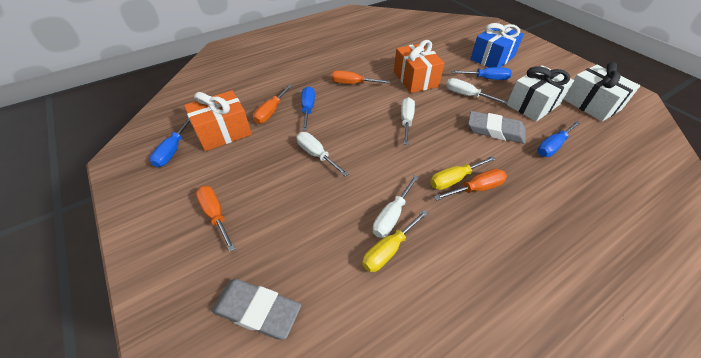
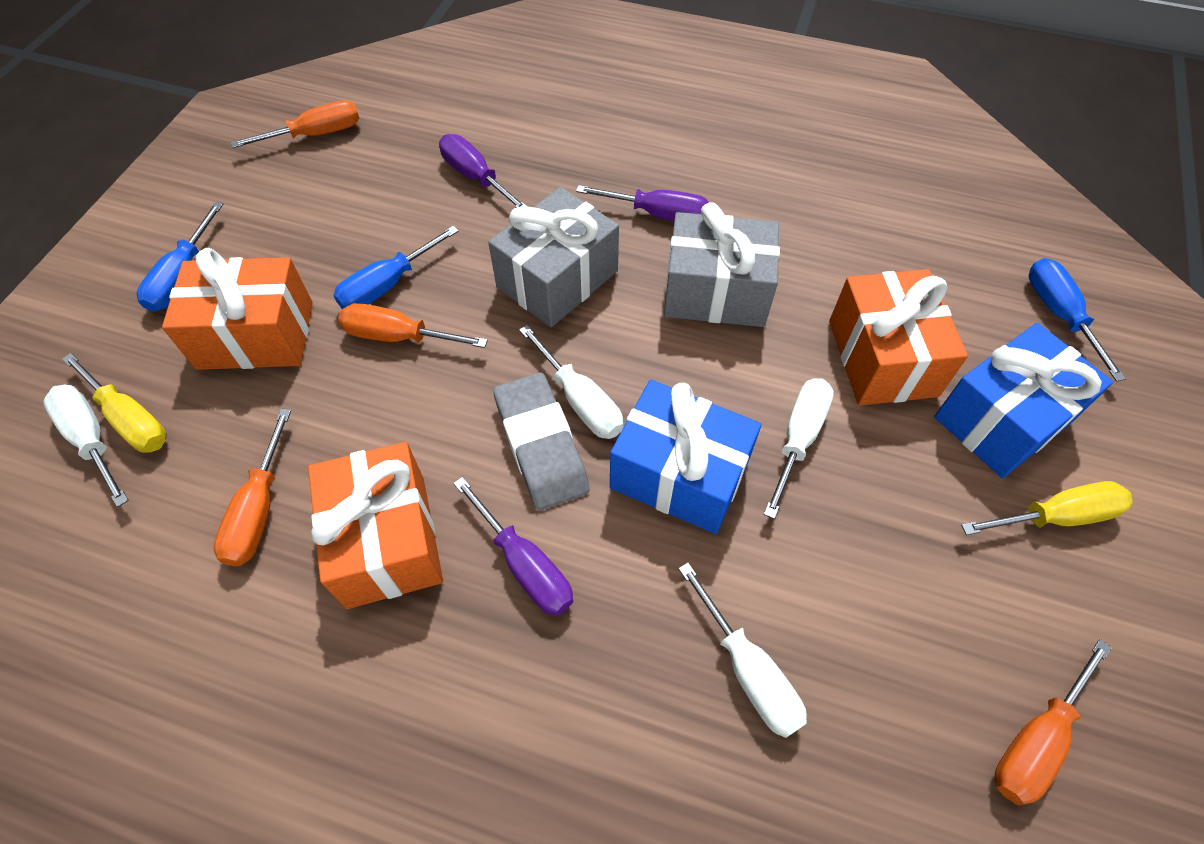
blue gift: 1 -> 2
blue screwdriver: 4 -> 3
grey eraser: 2 -> 1
grey gift: 0 -> 2
orange gift: 2 -> 3
purple screwdriver: 0 -> 3
white gift: 2 -> 0

